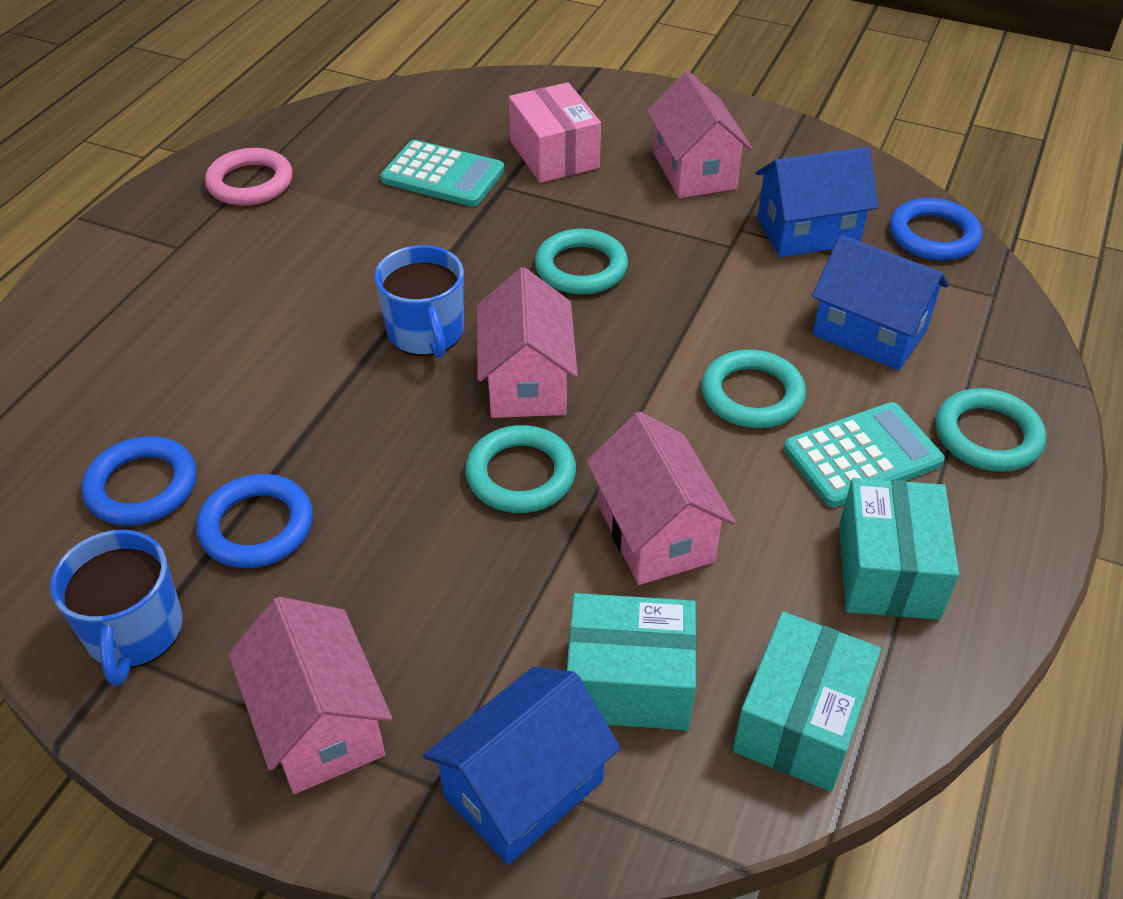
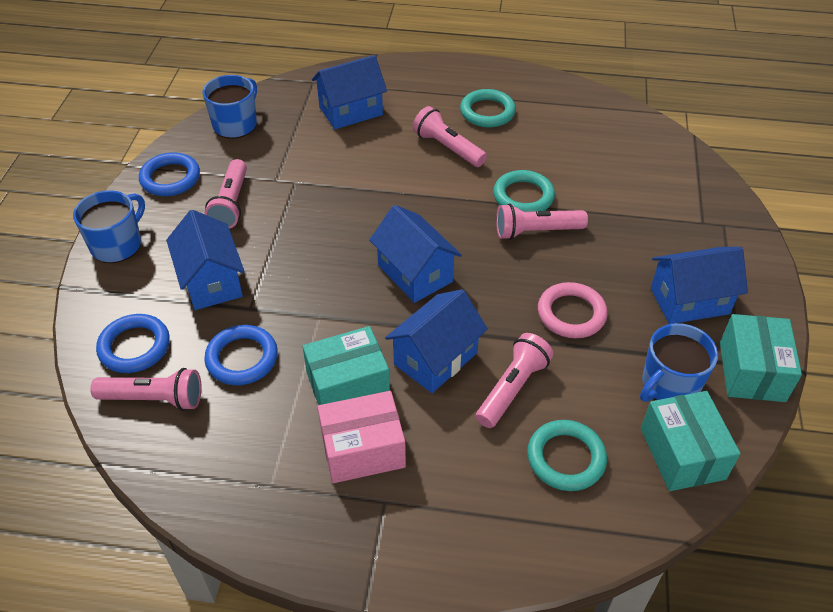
blue house: 3 -> 5
blue mug: 2 -> 3
pink flashlight: 0 -> 5
pink house: 4 -> 0
turquoise calculator: 2 -> 0
turquoise ring: 4 -> 3

